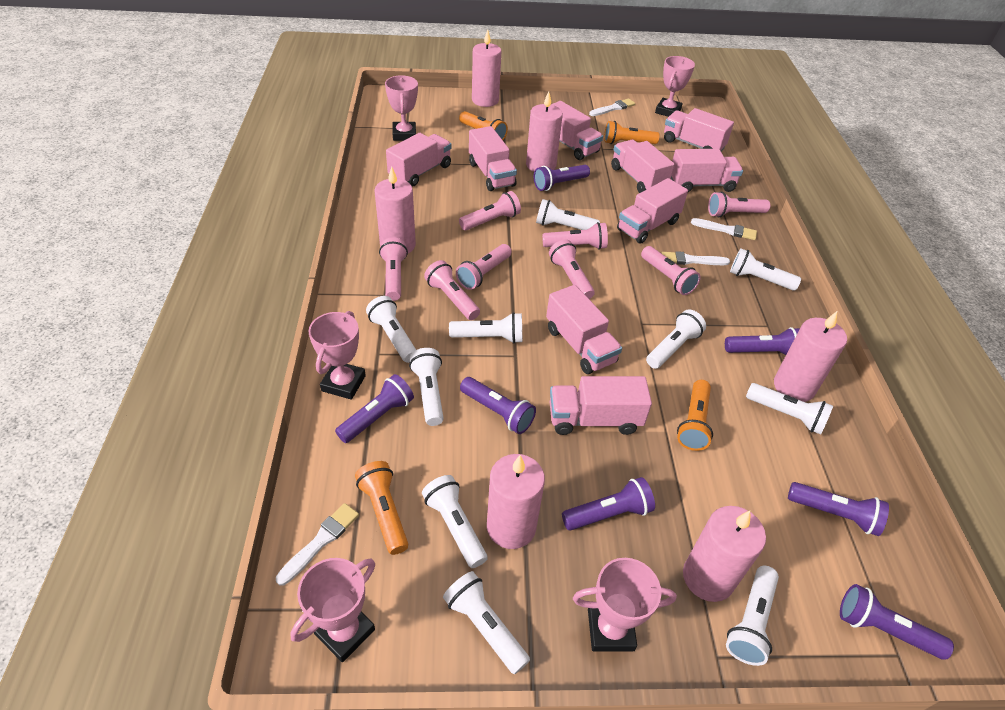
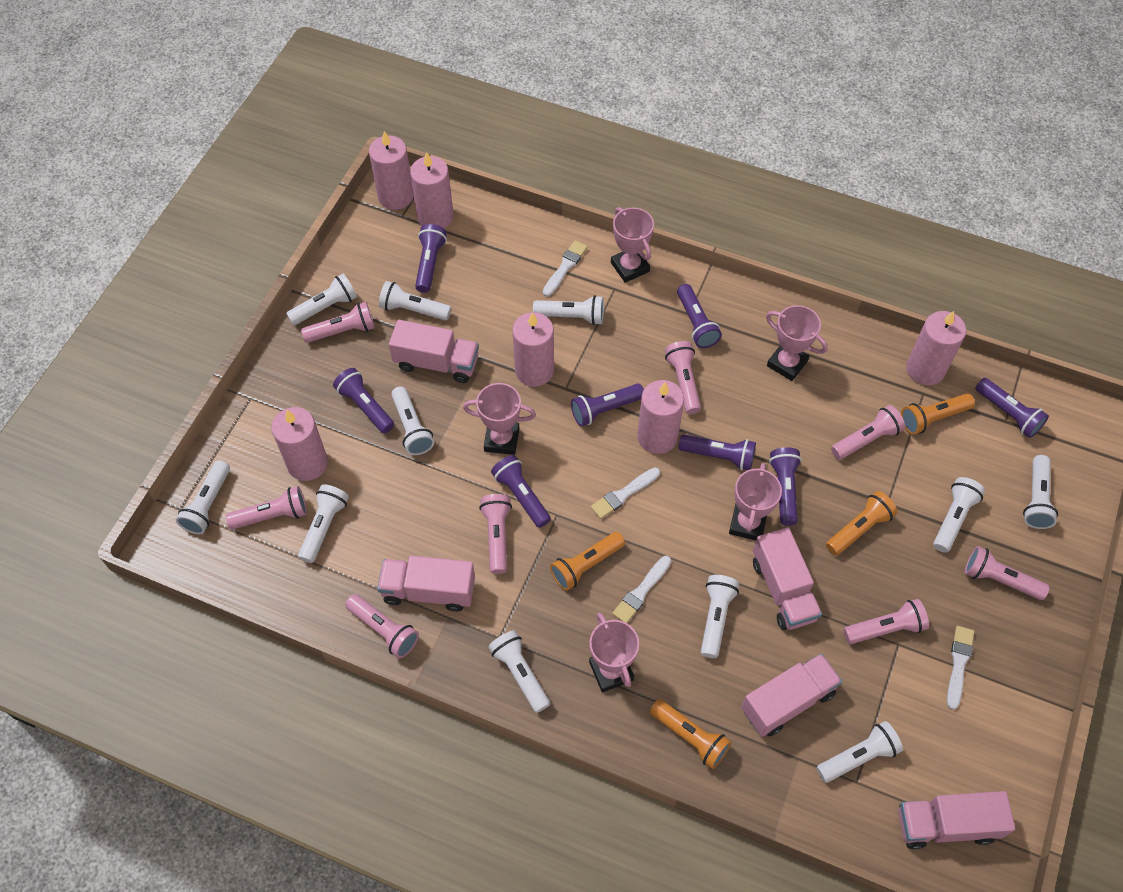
pink truck: 9 -> 5
purple flashlight: 7 -> 8
white flashlight: 10 -> 11

